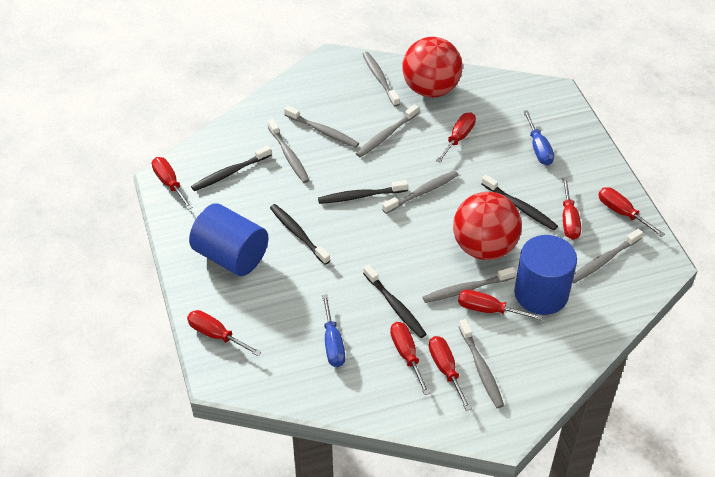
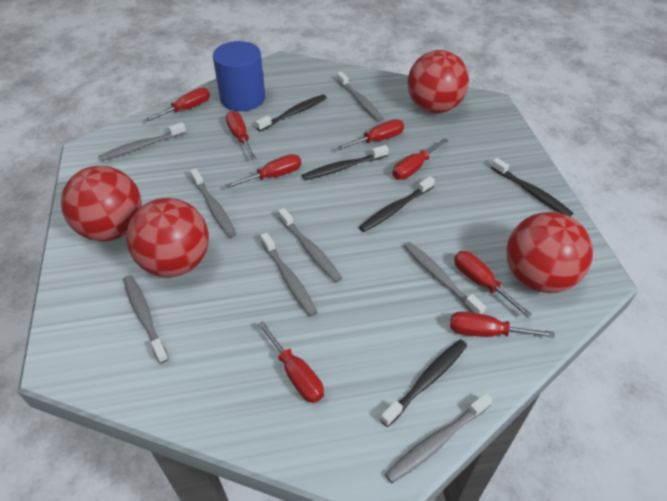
blue cylinder: 2 -> 1
blue screwdriver: 2 -> 0
red ball: 2 -> 4

